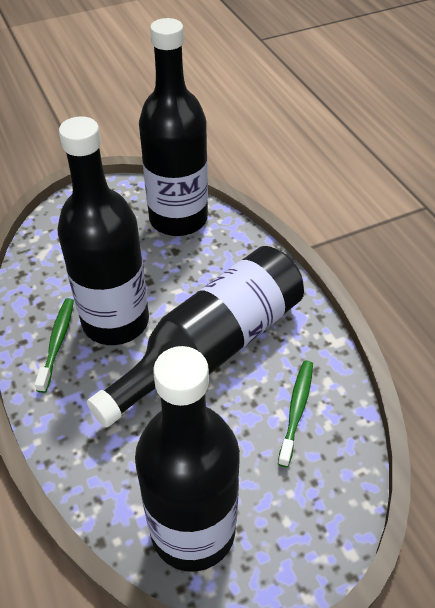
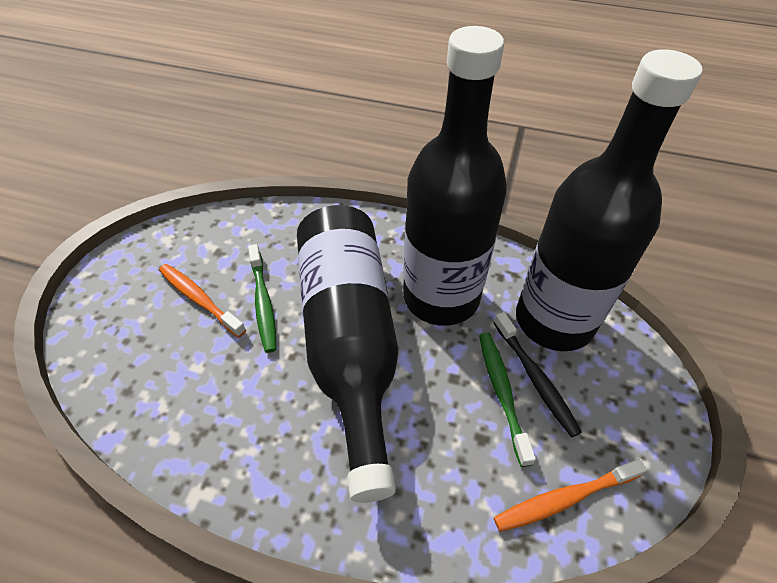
black bottle: 4 -> 3
black toothbrush: 0 -> 1
orange toothbrush: 0 -> 2

